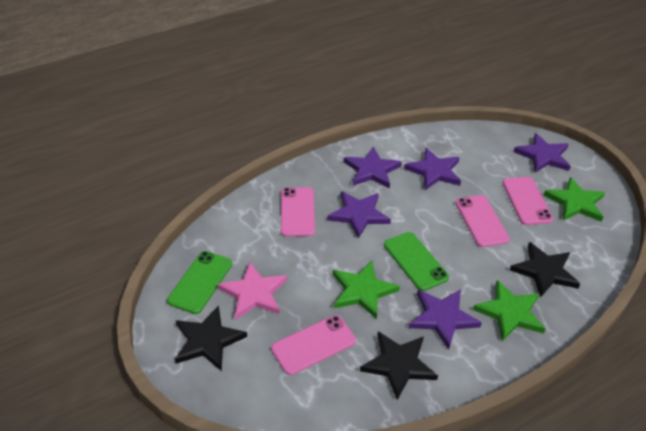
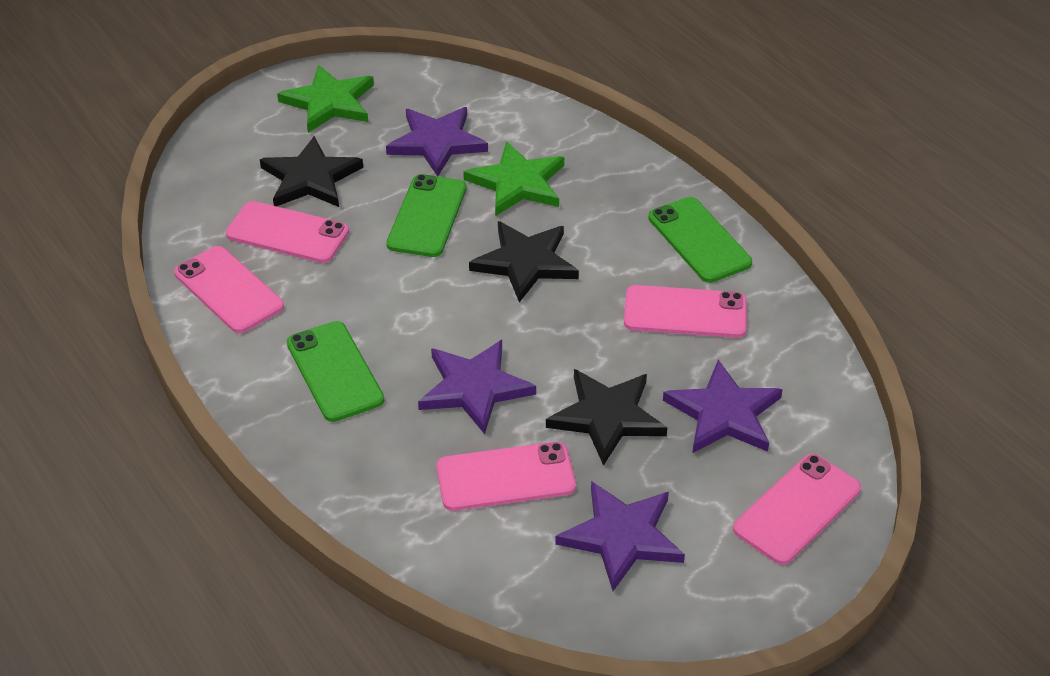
green phone: 2 -> 3
green star: 3 -> 2
pink phone: 4 -> 5
pink star: 1 -> 0
purple star: 5 -> 4

